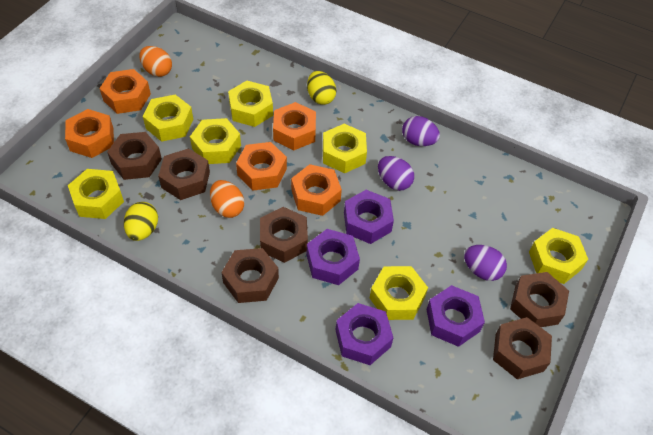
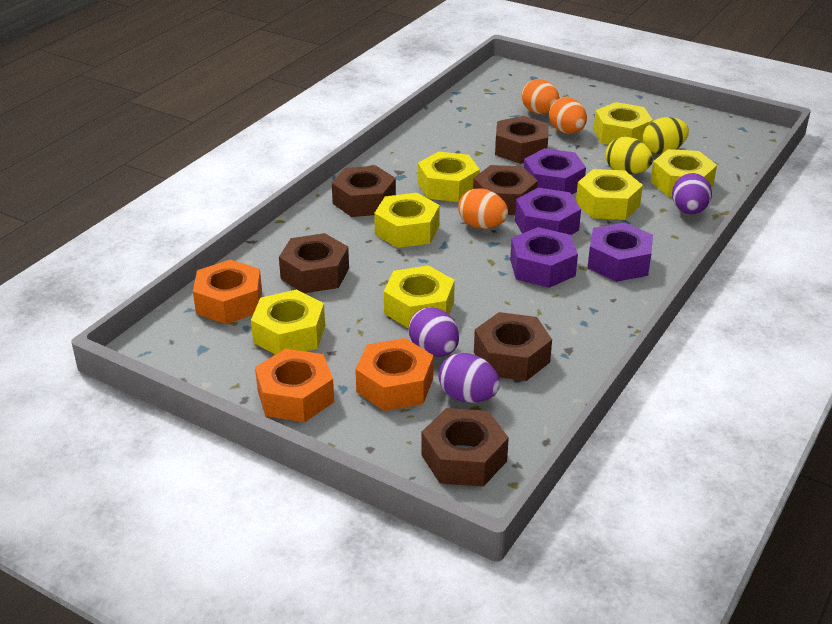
orange egg: 2 -> 3
orange nut: 5 -> 3

